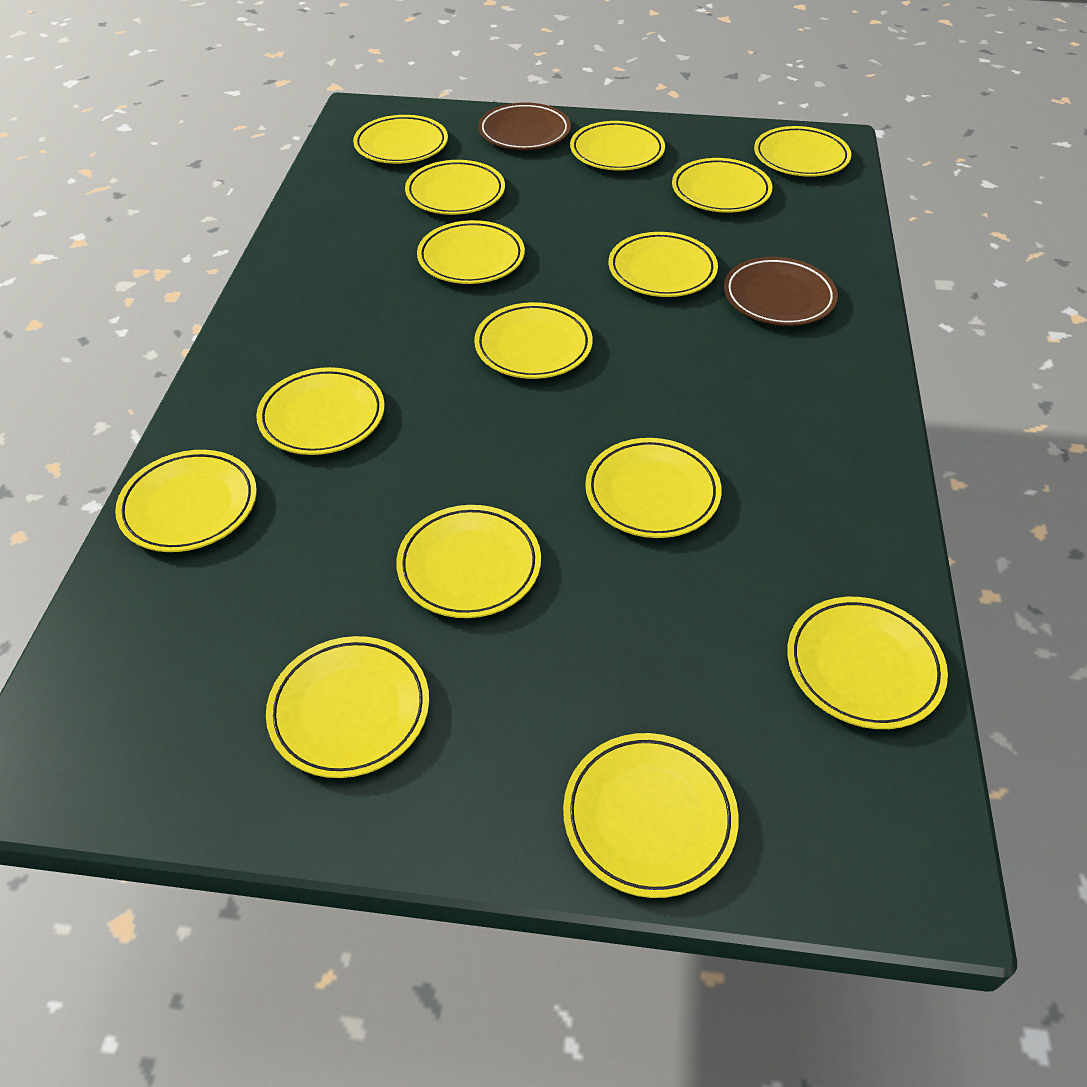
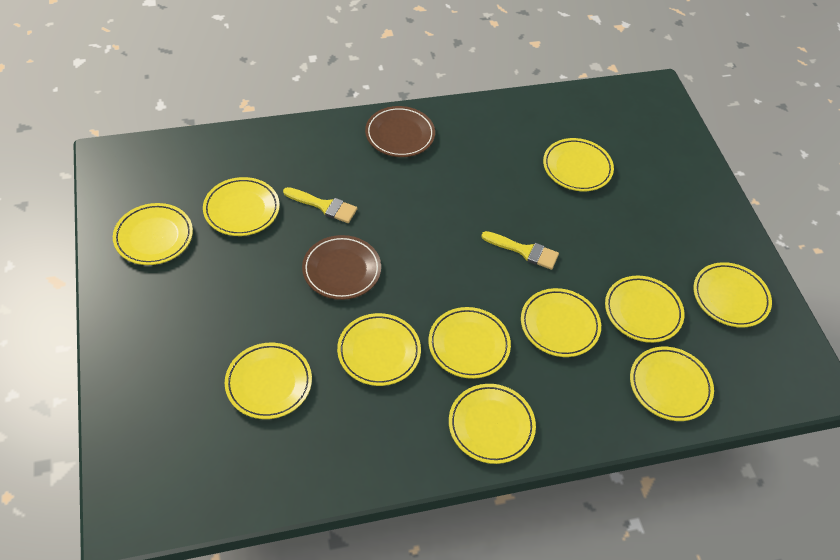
yellow brush: 0 -> 2
yellow plate: 15 -> 11

